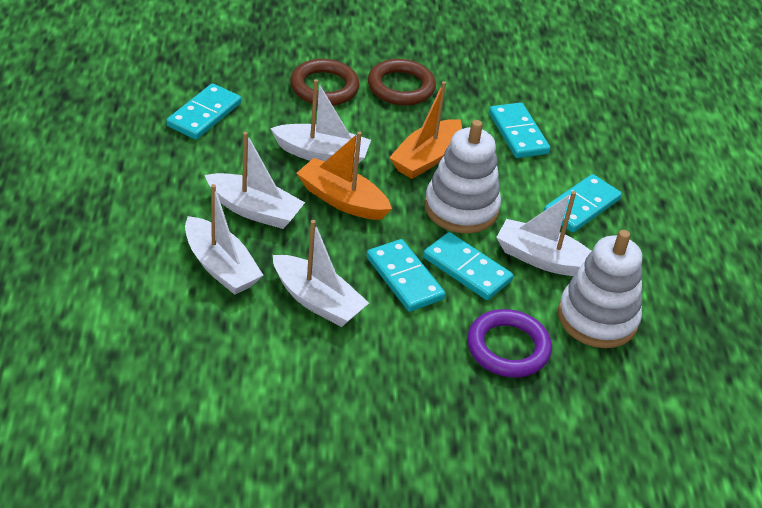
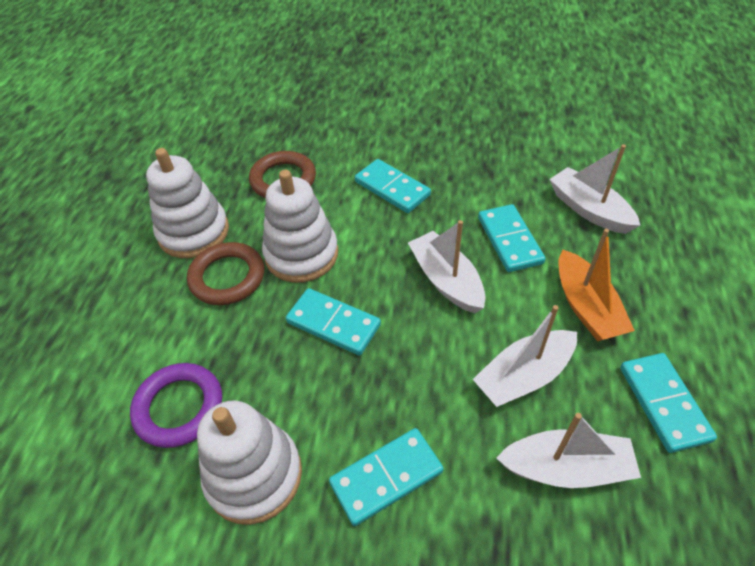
orange boat: 2 -> 1
white boat: 5 -> 4
white stacking toy: 2 -> 3

